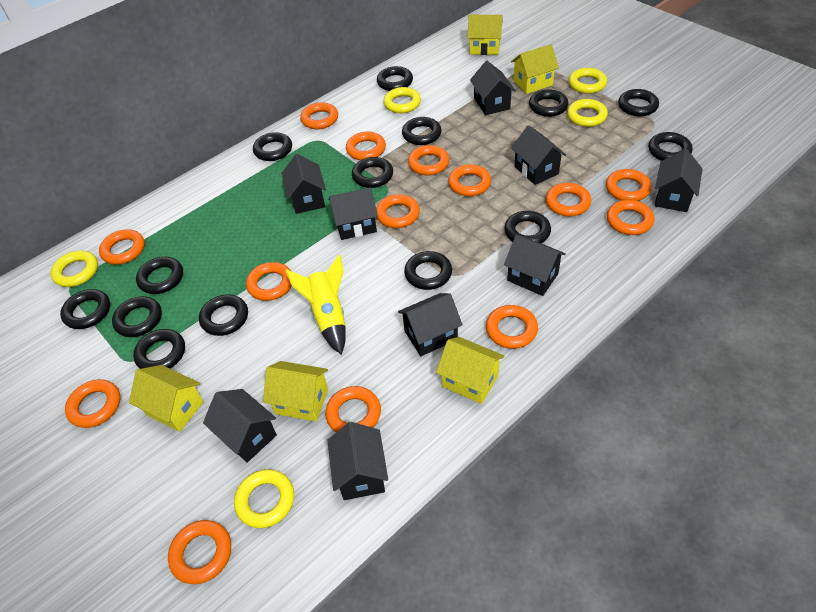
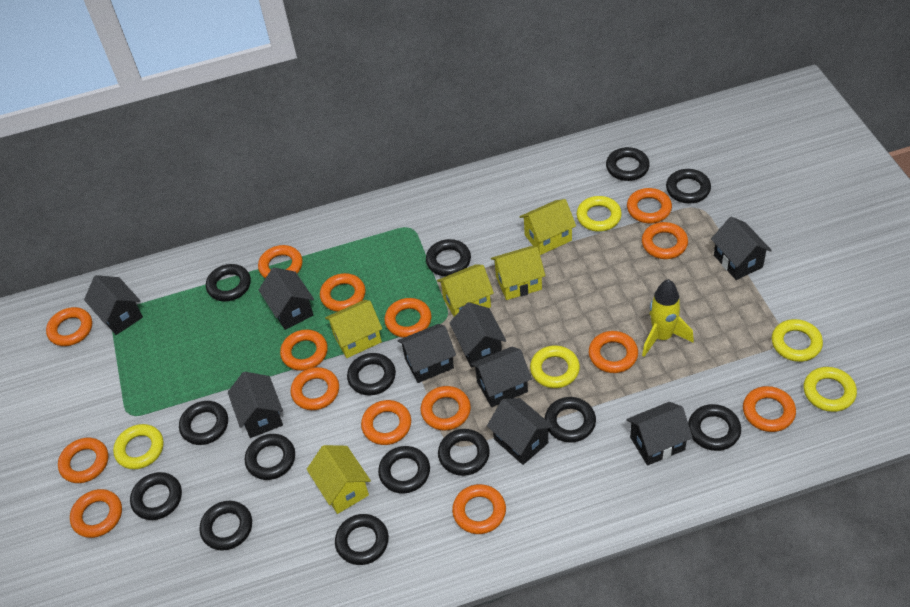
orange ring: 14 -> 15

